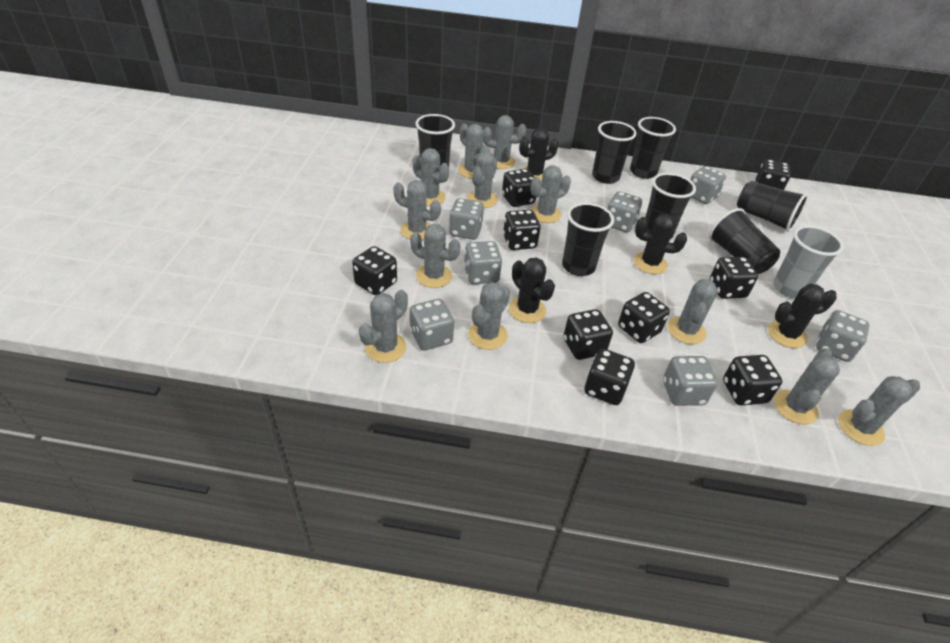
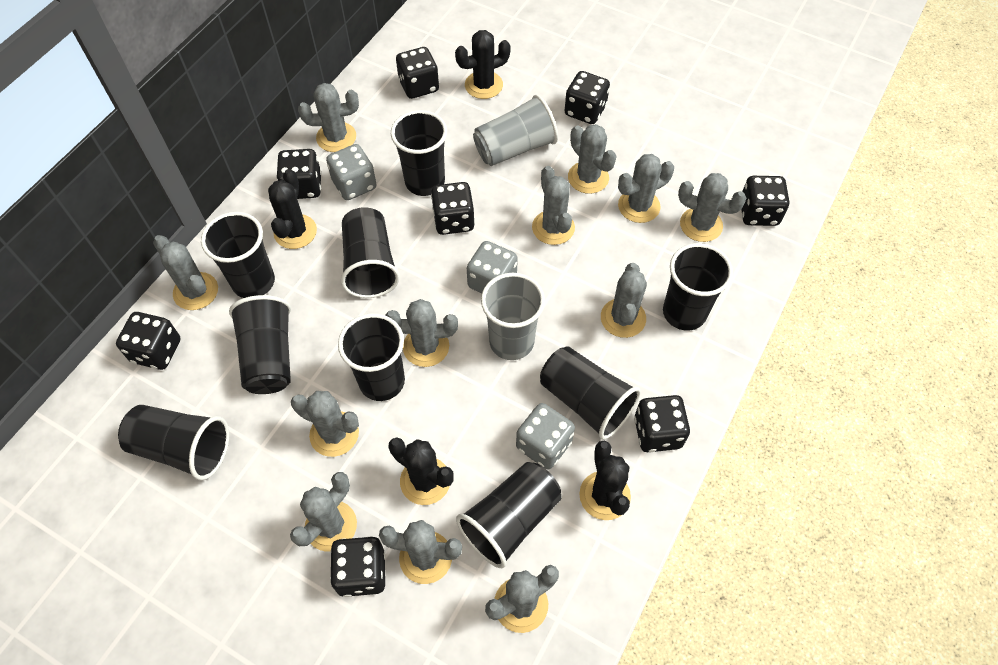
black cup: 7 -> 9
black dice: 9 -> 8
grey cup: 1 -> 2
grey dice: 7 -> 3

